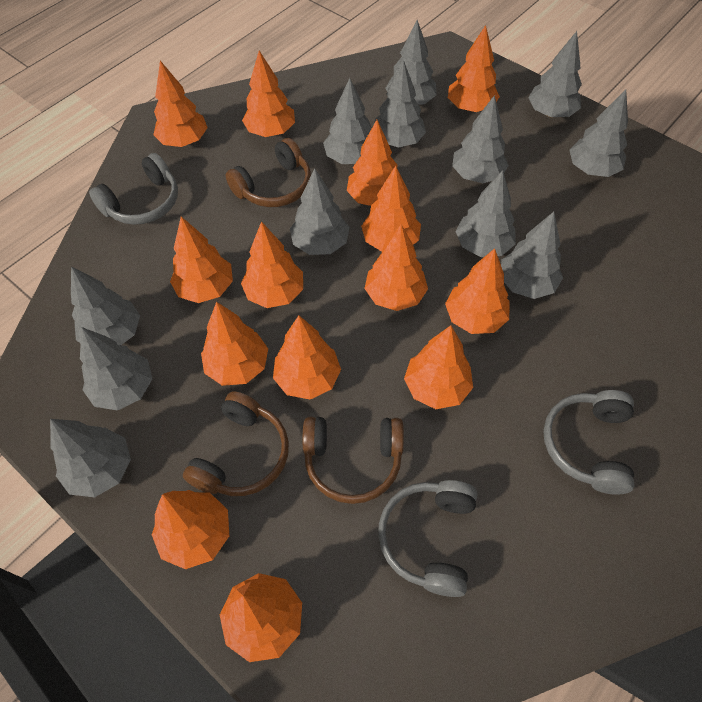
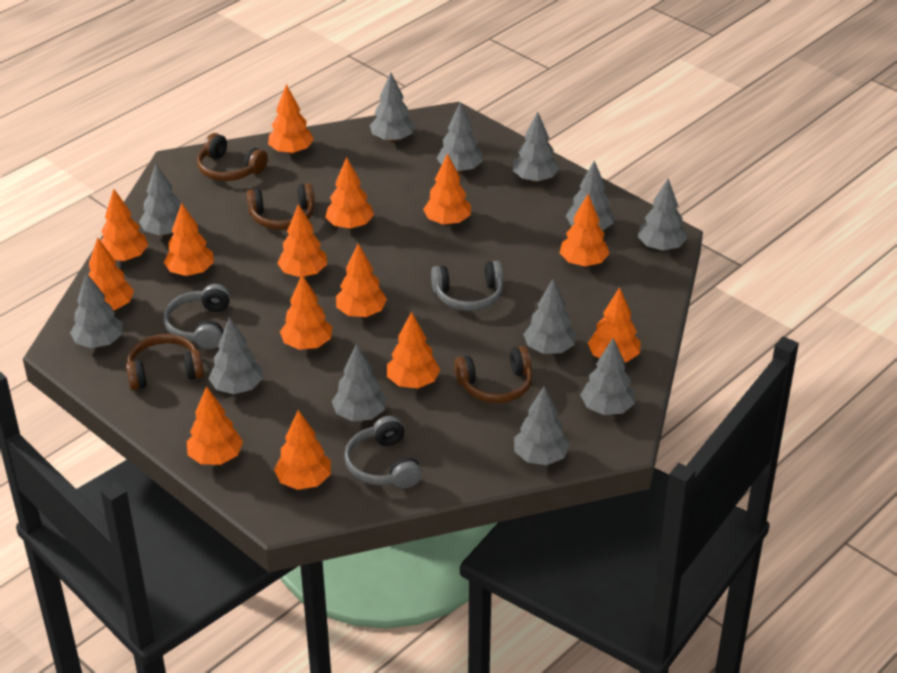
brown headphones: 3 -> 4

